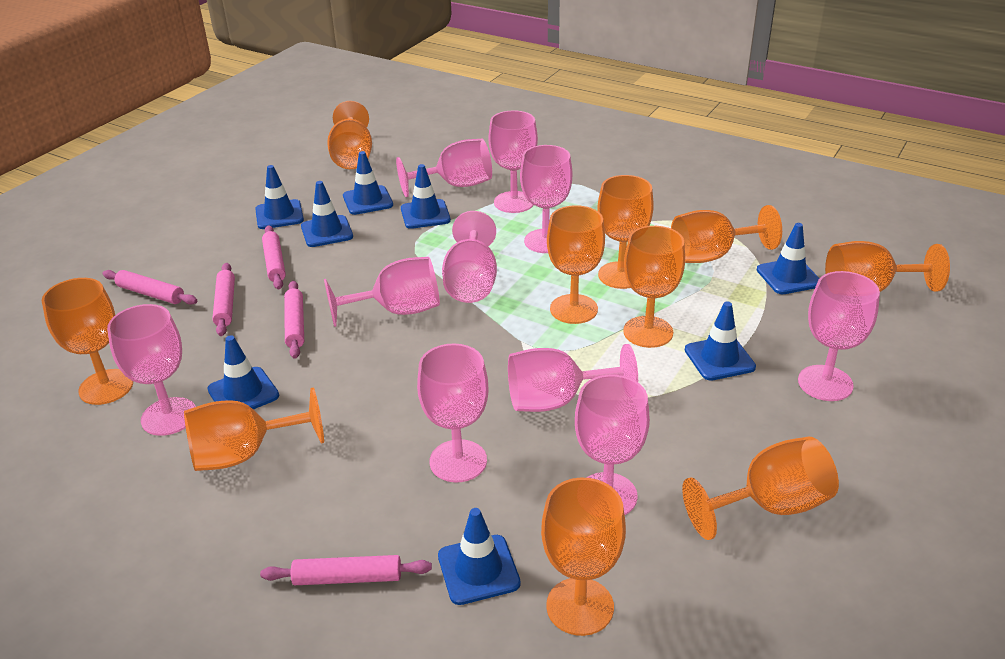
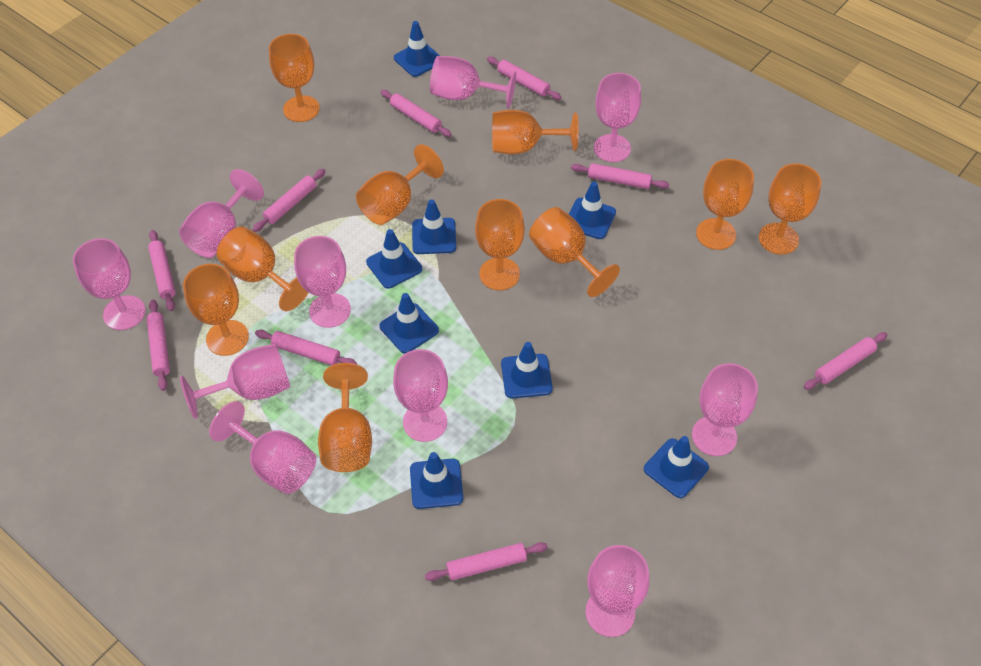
pink rolling pin: 5 -> 9

